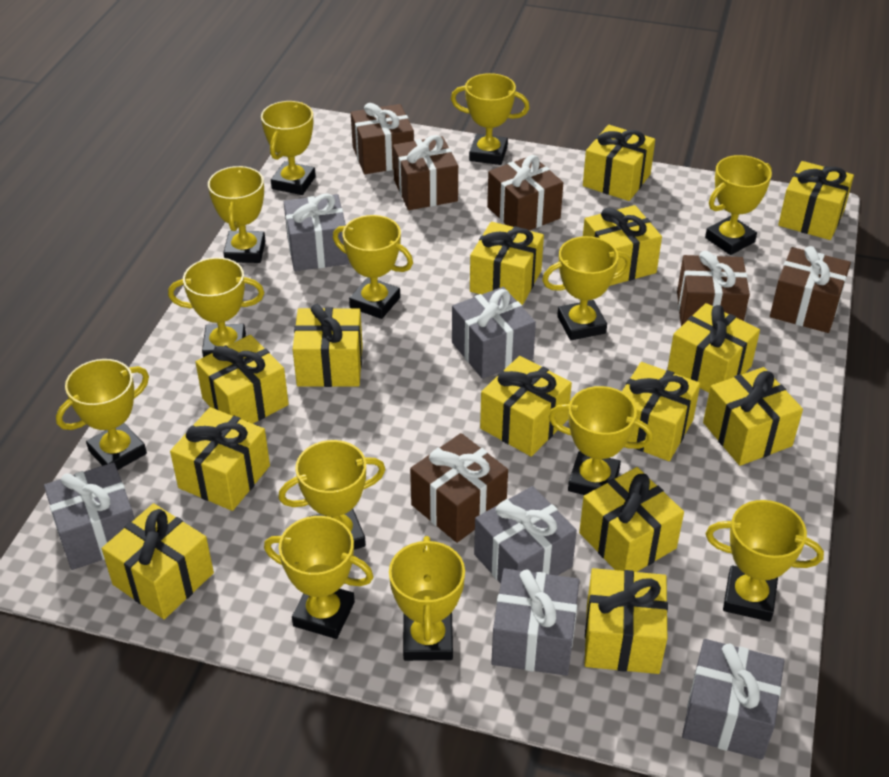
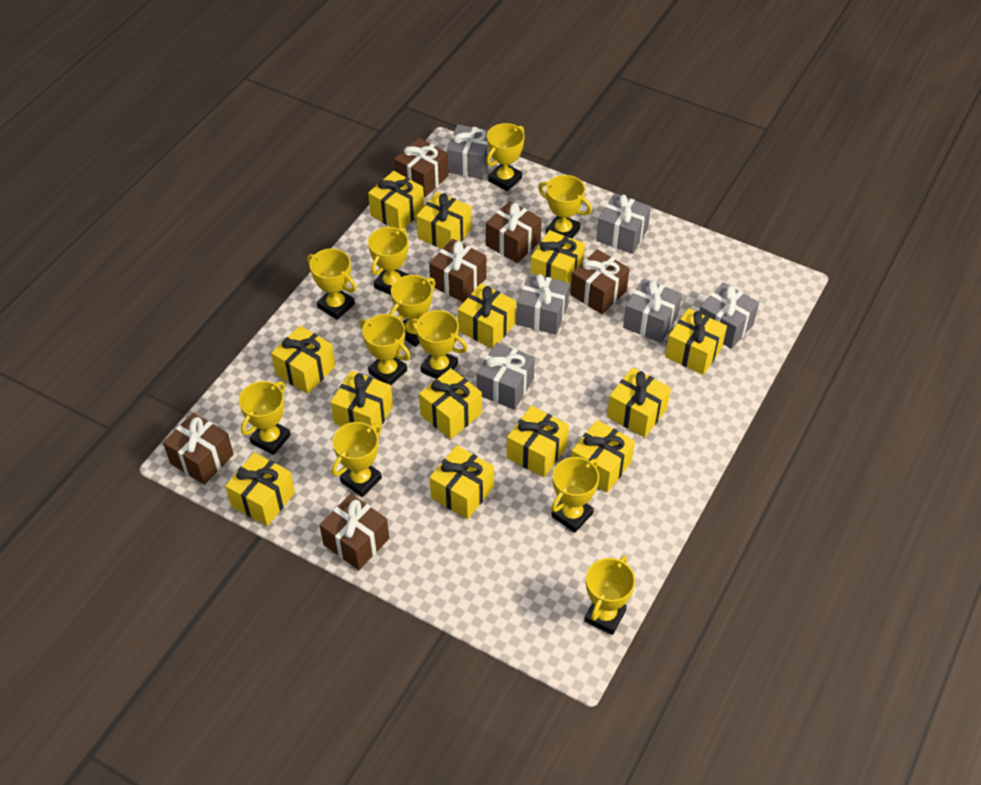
yellow gift: 14 -> 13
yellow trophy: 13 -> 11

